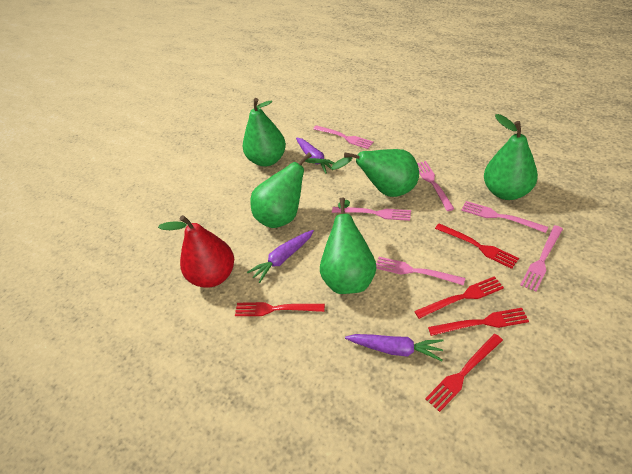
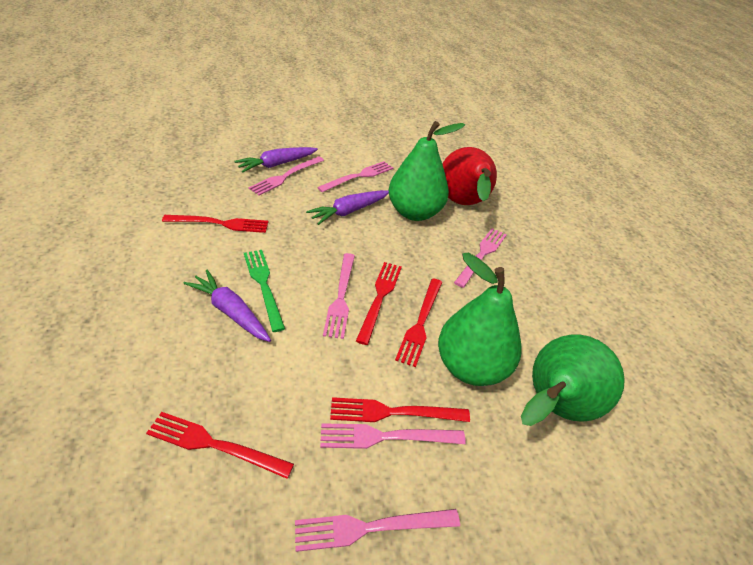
green fork: 0 -> 1
green pear: 5 -> 3

